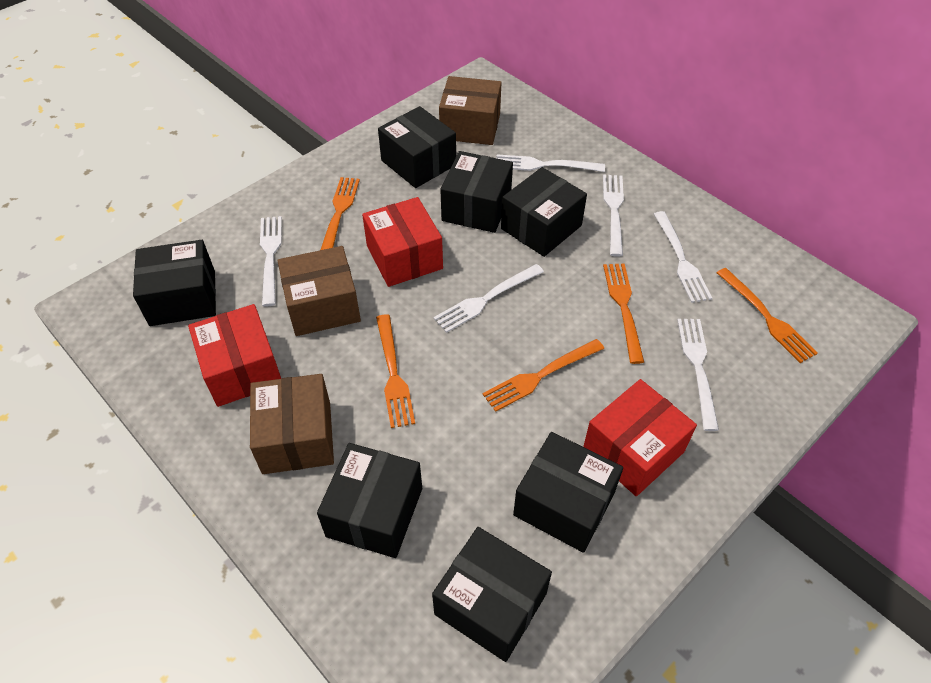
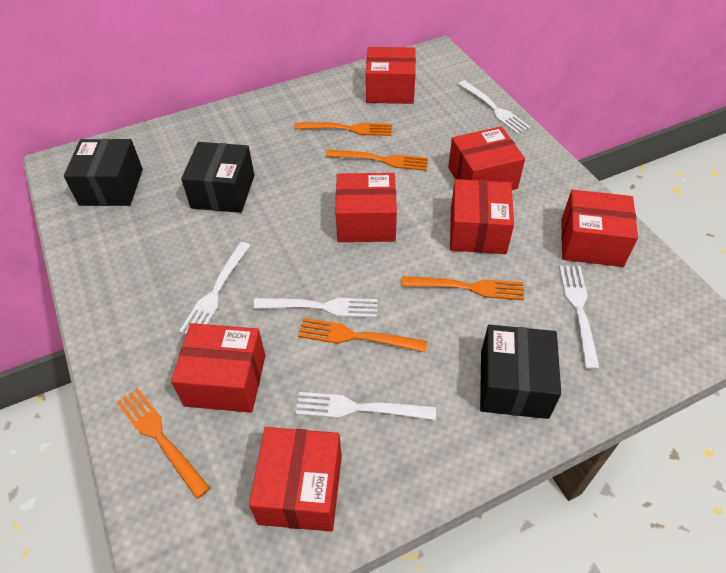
black box: 7 -> 3
brown box: 3 -> 0
red box: 3 -> 7
white fork: 6 -> 5

